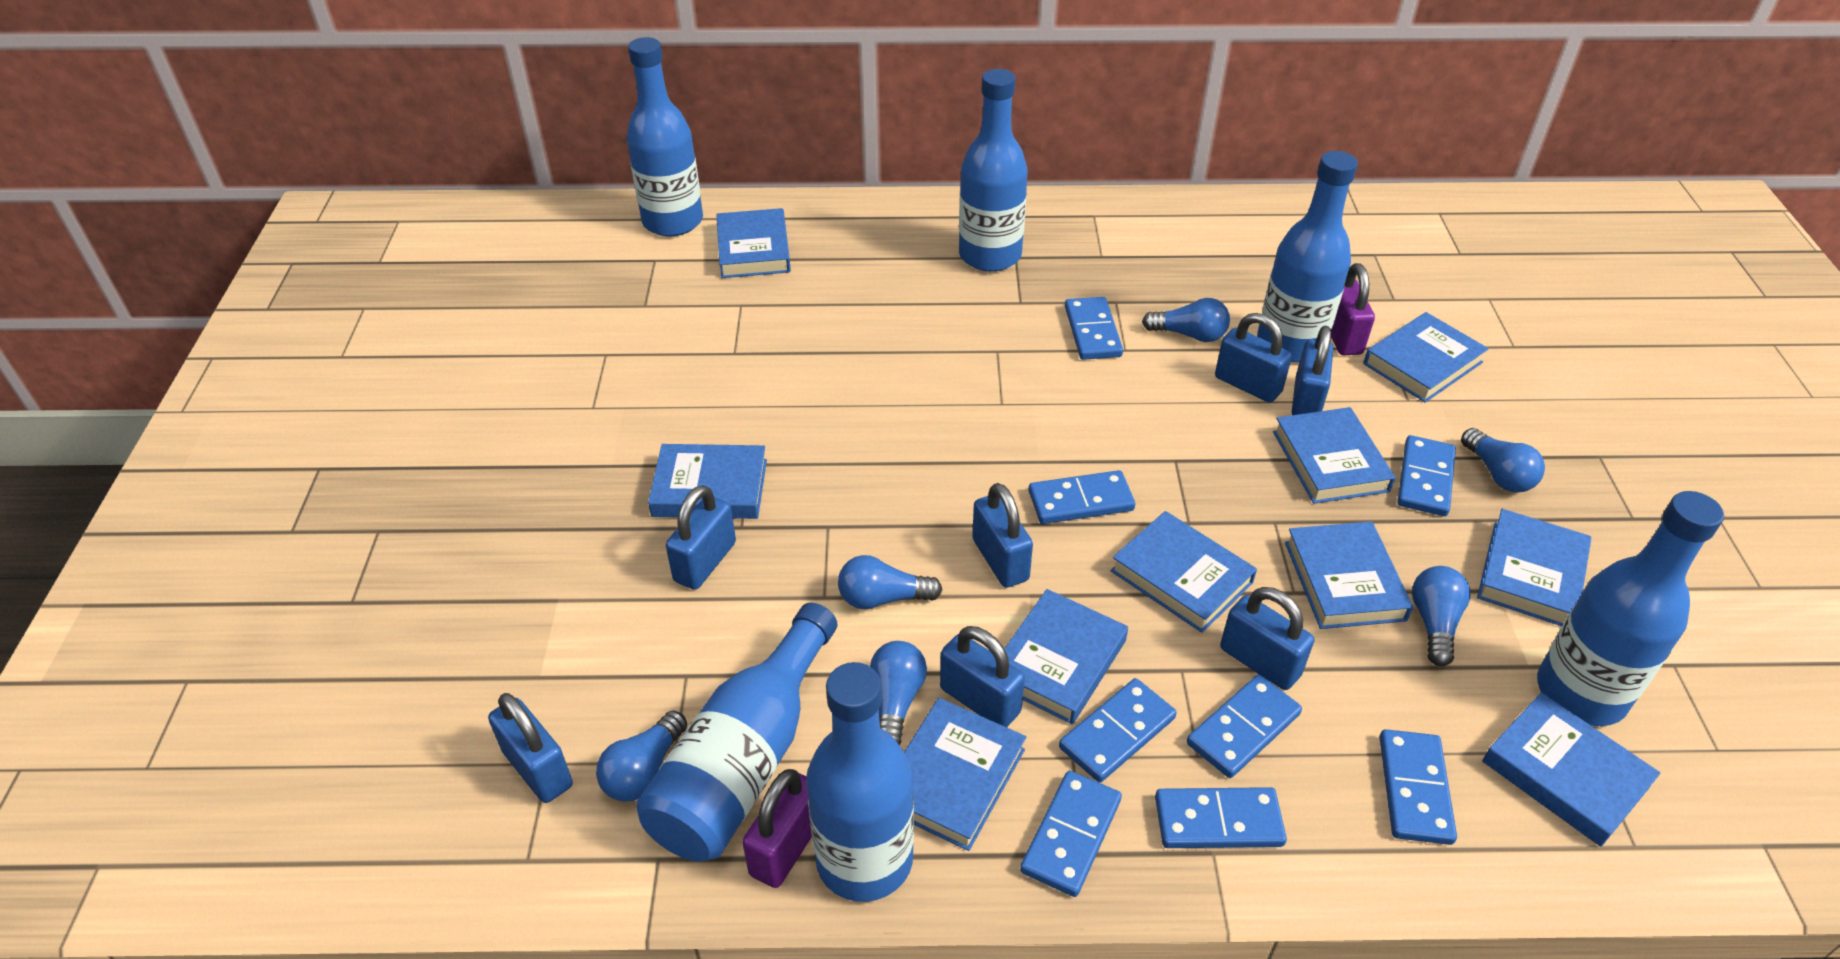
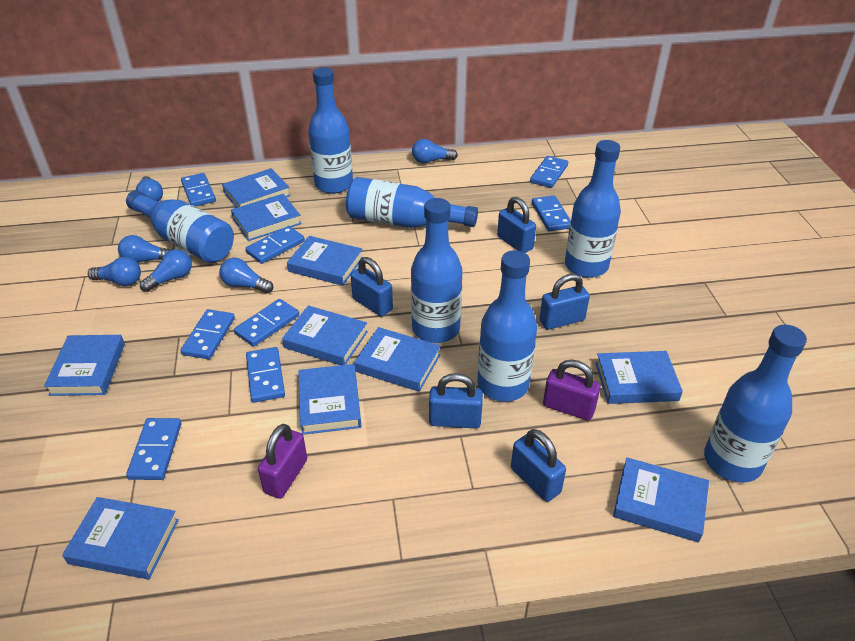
blue bottle: 6 -> 7
blue padlock: 7 -> 5

